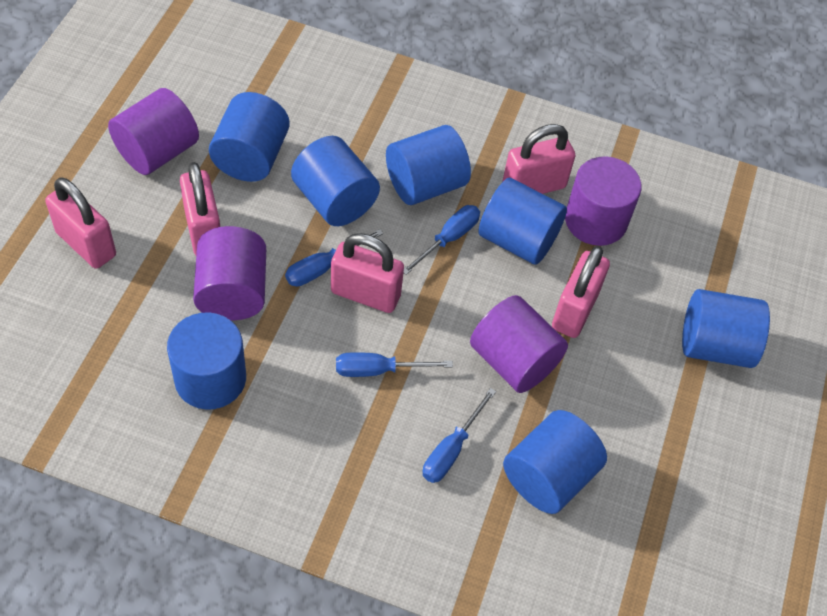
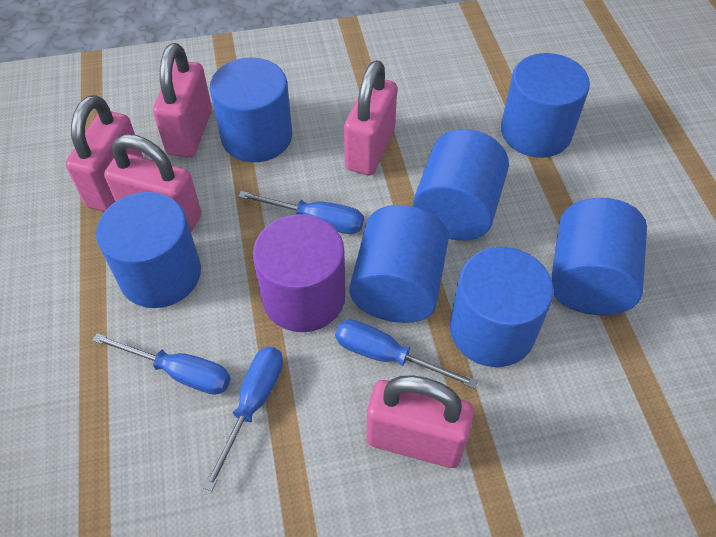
purple cylinder: 4 -> 1

